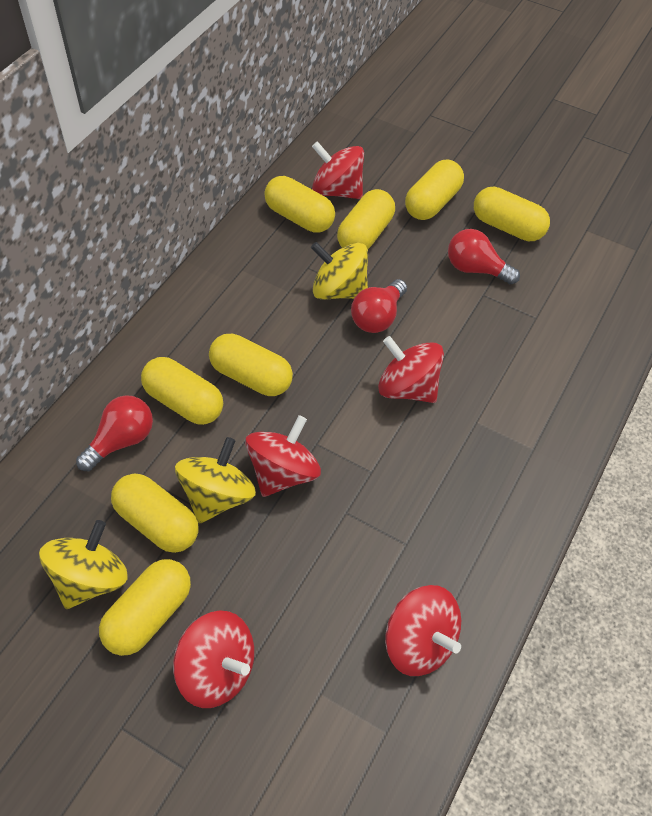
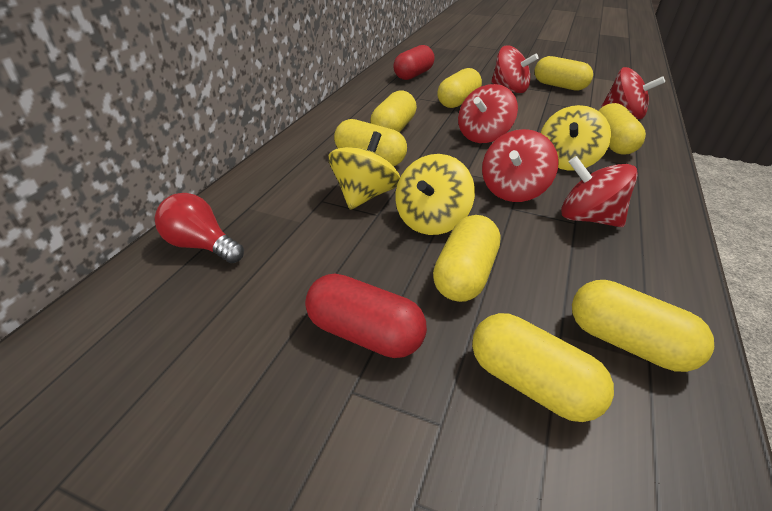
red capsule: 0 -> 2
red light bulb: 3 -> 1

